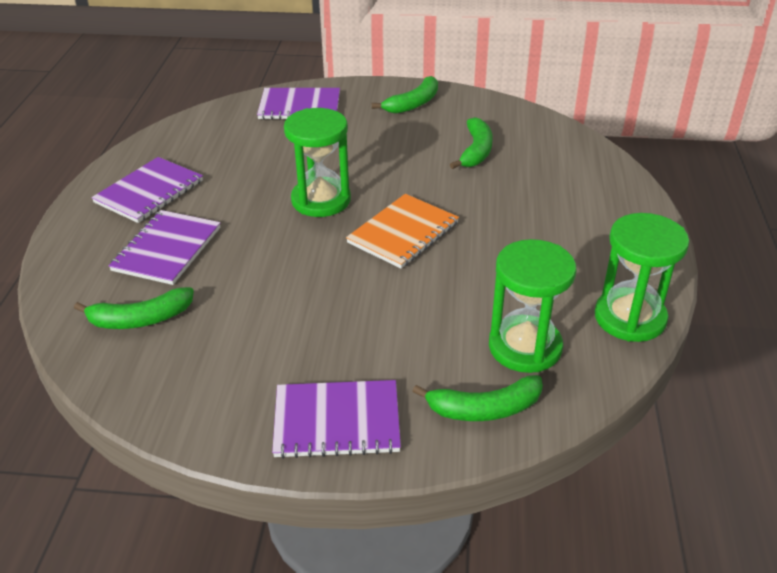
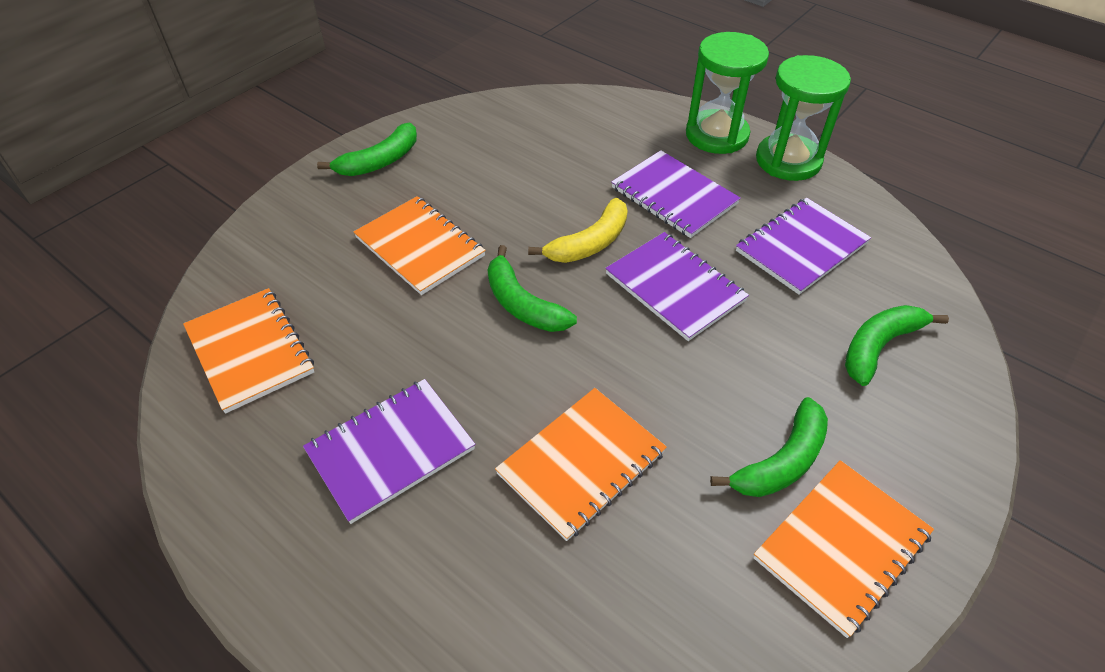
green hourglass: 3 -> 2
orange notebook: 1 -> 4
yellow banana: 0 -> 1

